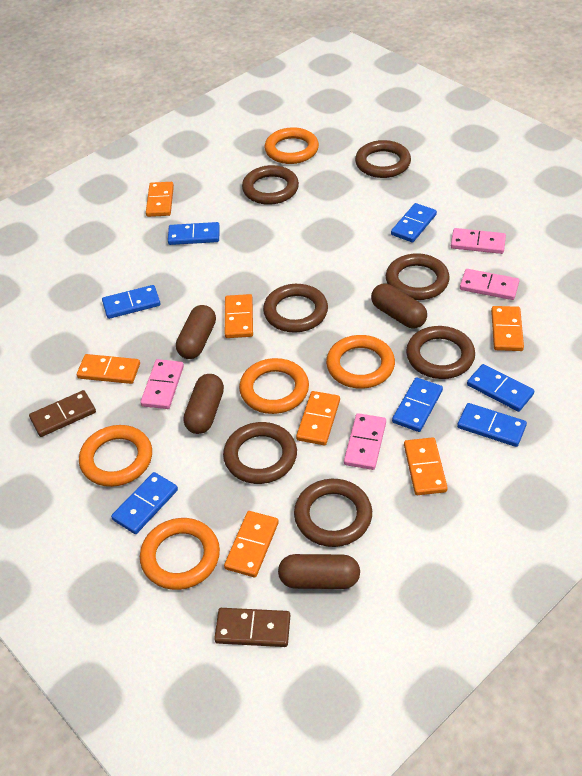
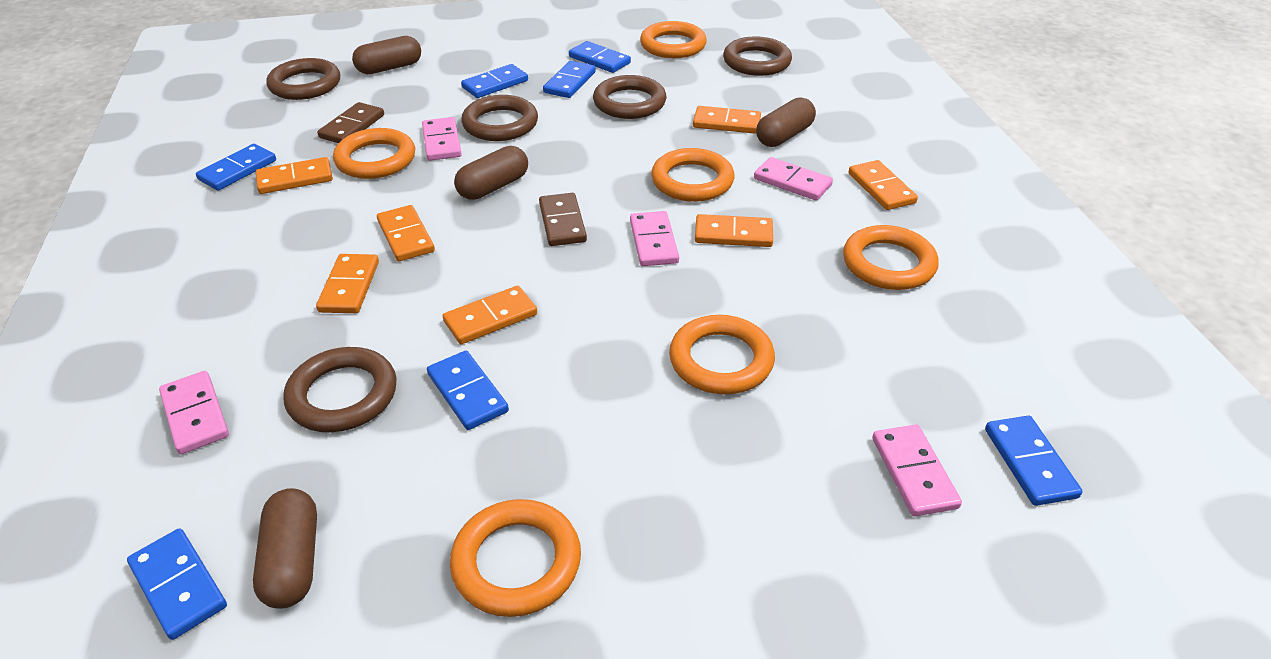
brown ring: 7 -> 5
orange ring: 5 -> 6
pink domino: 4 -> 5

